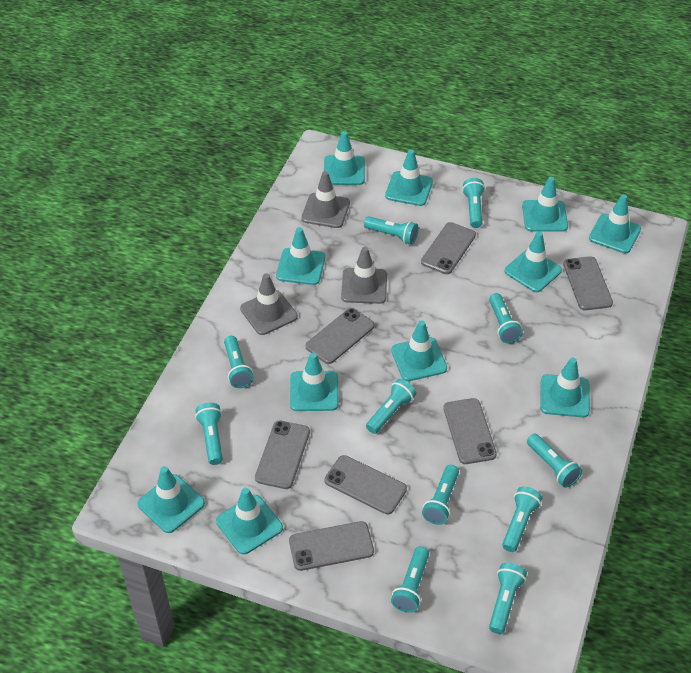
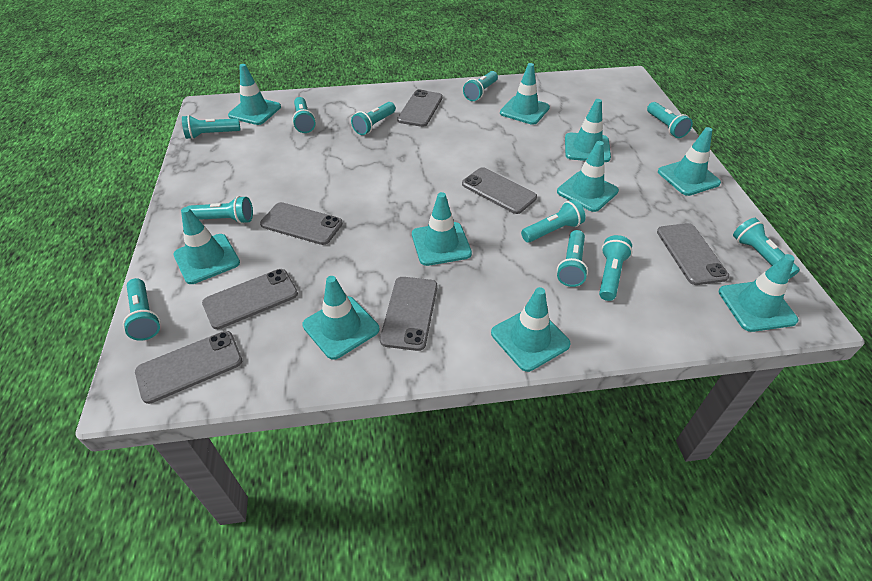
grey traffic cone: 3 -> 0
turquoise traffic cone: 11 -> 10

